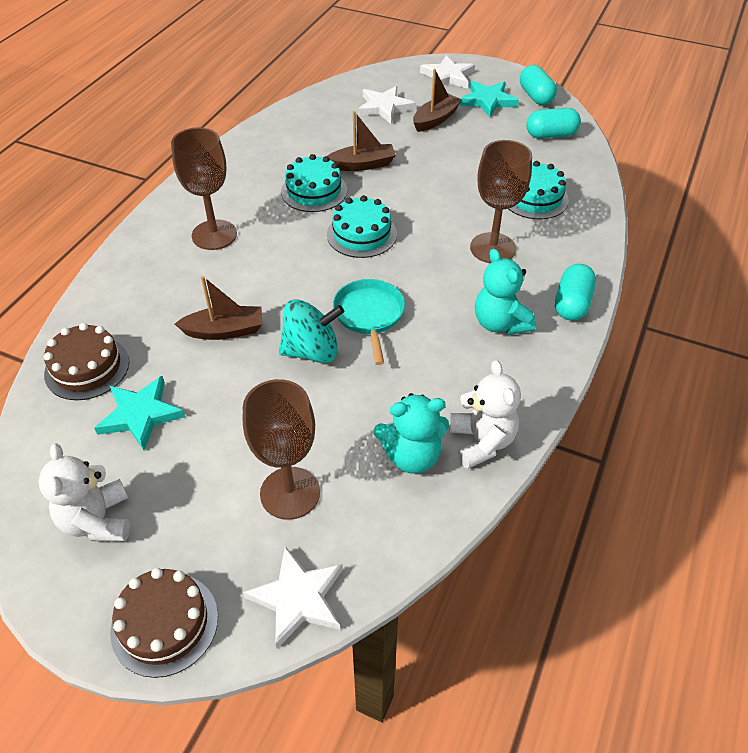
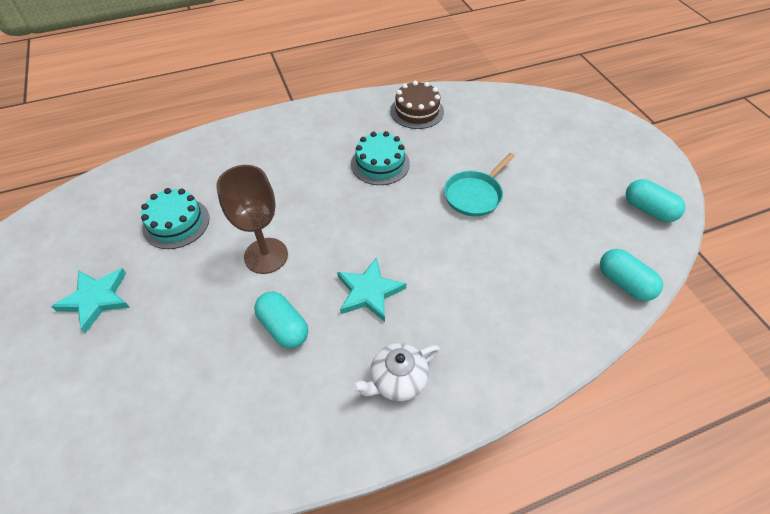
brown boat: 3 -> 0
brown cake: 2 -> 1
brown goblet: 3 -> 1
turquoise cake: 3 -> 2
turquoise spinning top: 1 -> 0
turquoise teddy bear: 2 -> 0
white star: 3 -> 0
white teapot: 0 -> 1
white teddy bear: 2 -> 0

